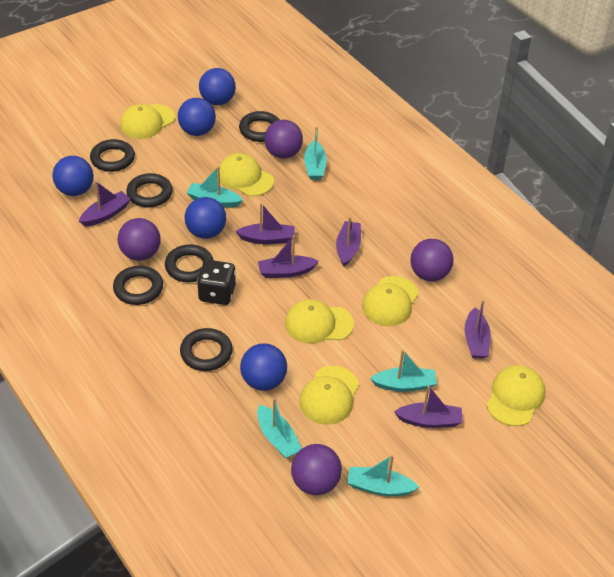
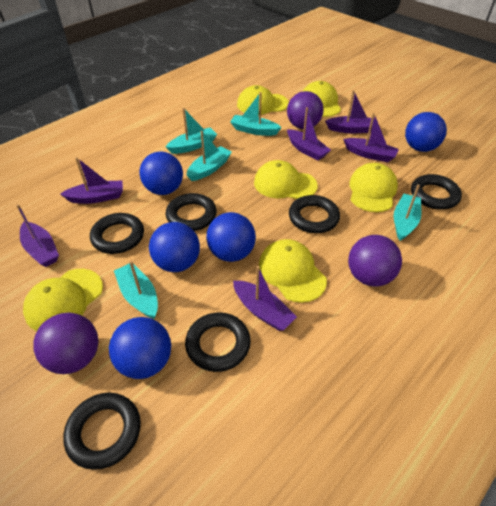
black dice: 1 -> 0
purple ball: 4 -> 3

